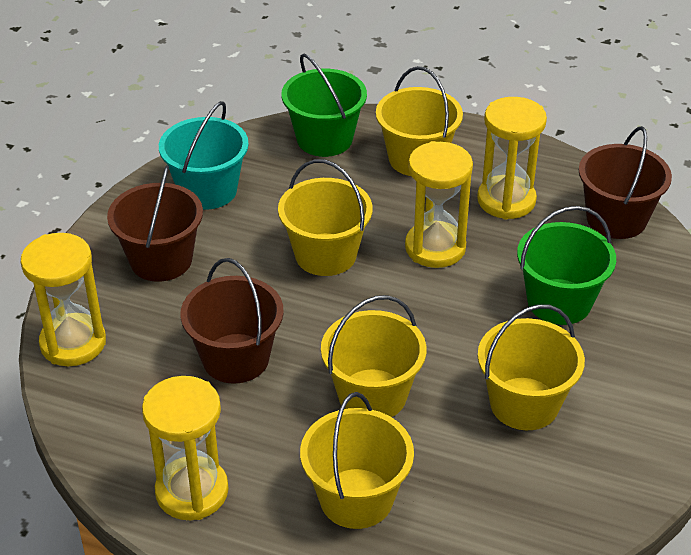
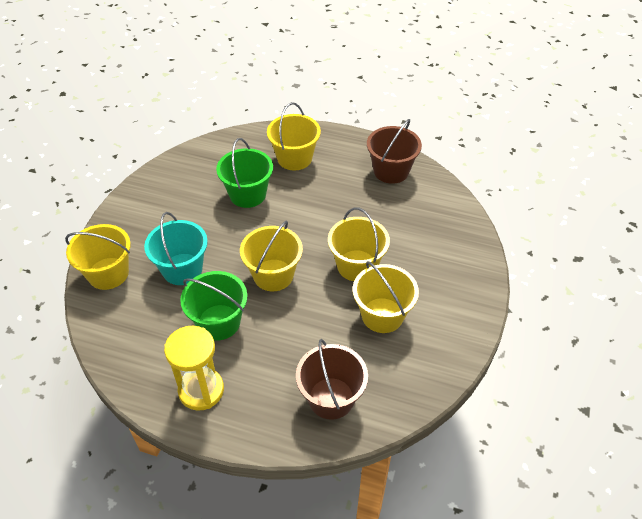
brown bucket: 3 -> 2
yellow hourglass: 4 -> 1

